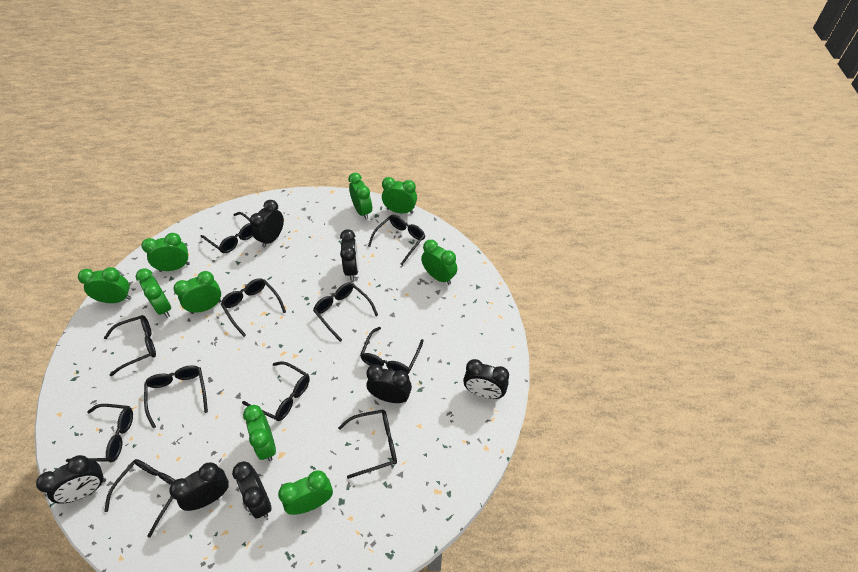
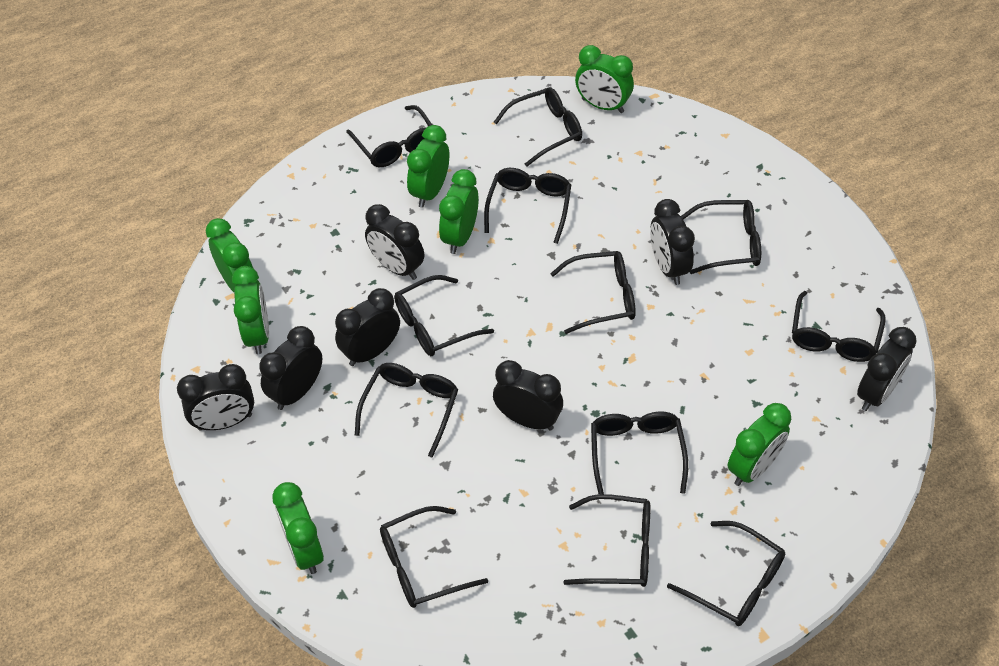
black glasses: 11 -> 12
green clock: 9 -> 7

